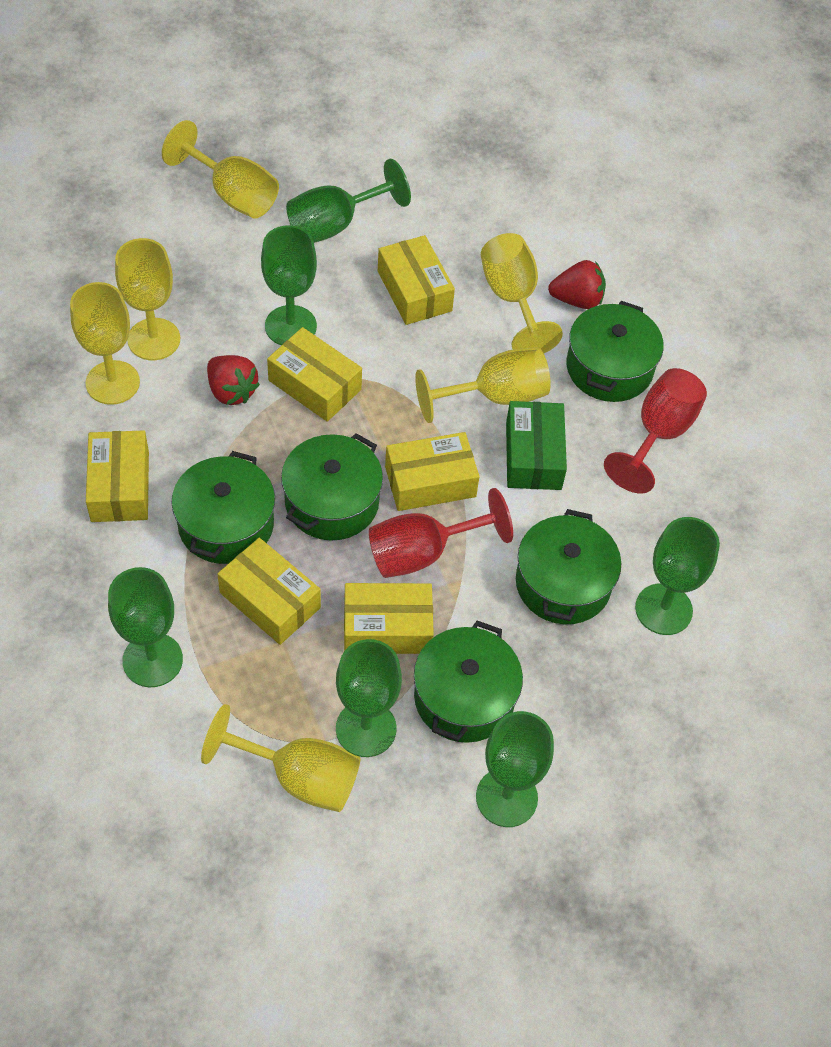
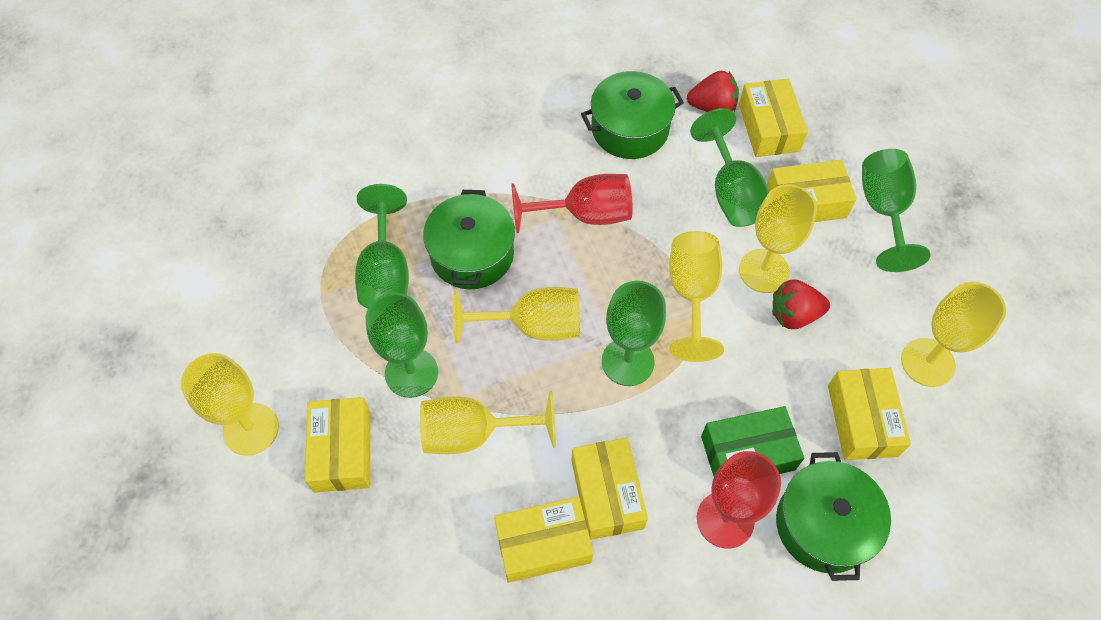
green goblet: 6 -> 5
green pot: 5 -> 3

